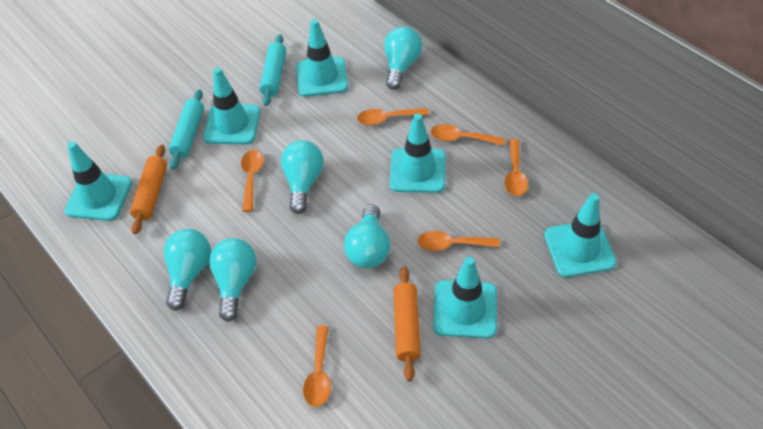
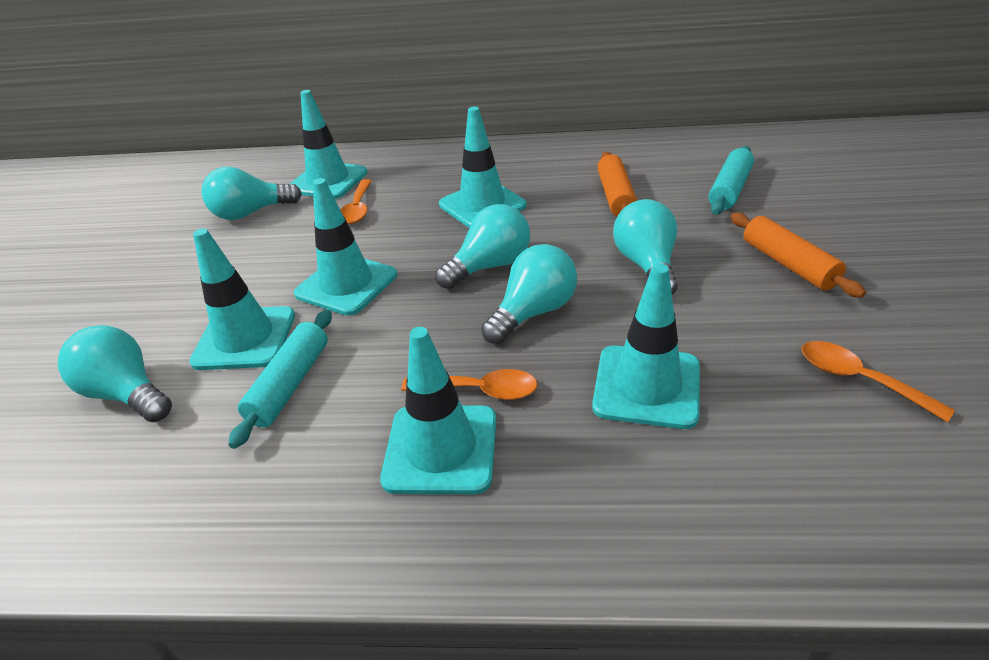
orange spoon: 6 -> 3

